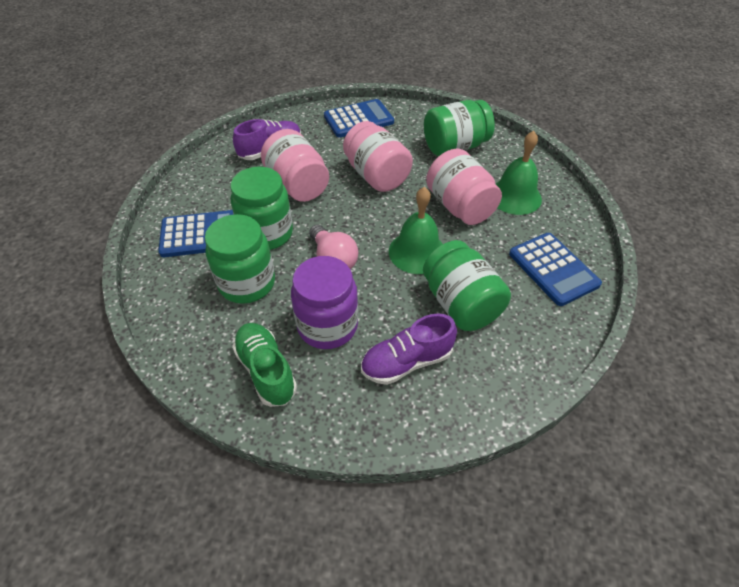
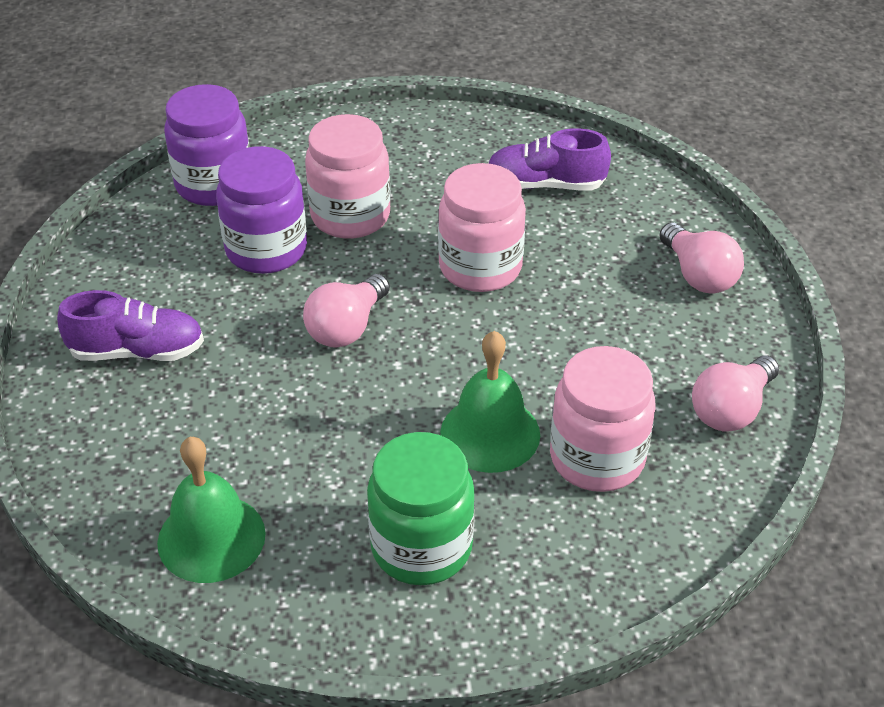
blue calculator: 3 -> 0
green jar: 4 -> 1
green shoe: 1 -> 0
pink light bulb: 1 -> 3
purple jar: 1 -> 2

